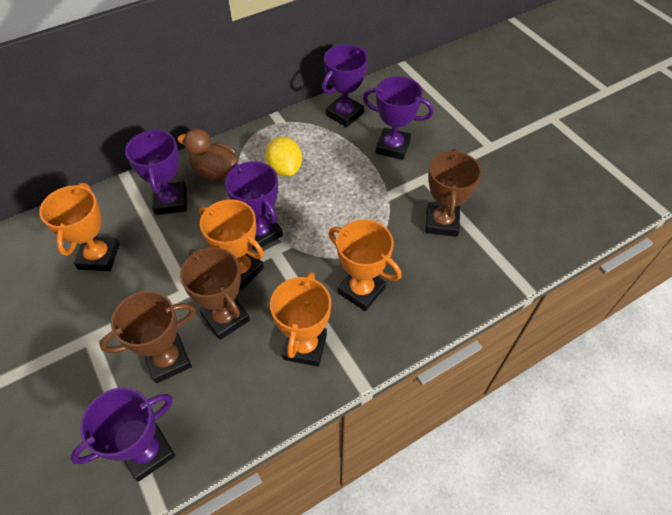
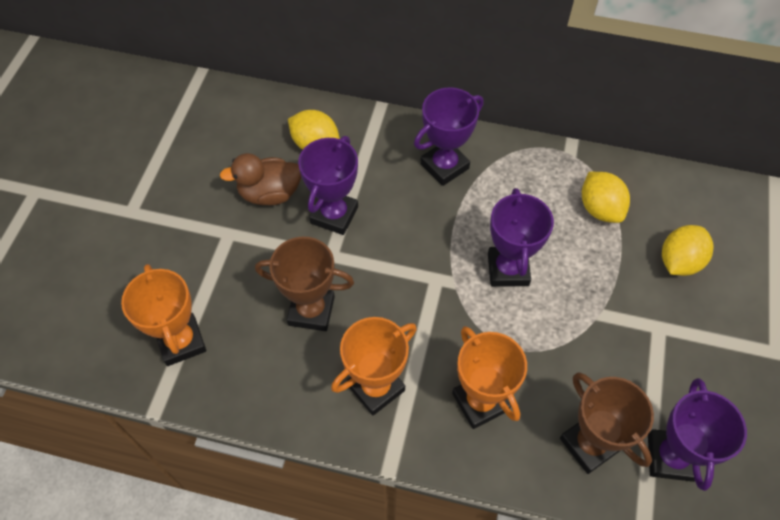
brown trophy: 3 -> 2
orange trophy: 4 -> 3
purple trophy: 5 -> 4
yellow lemon: 1 -> 3

